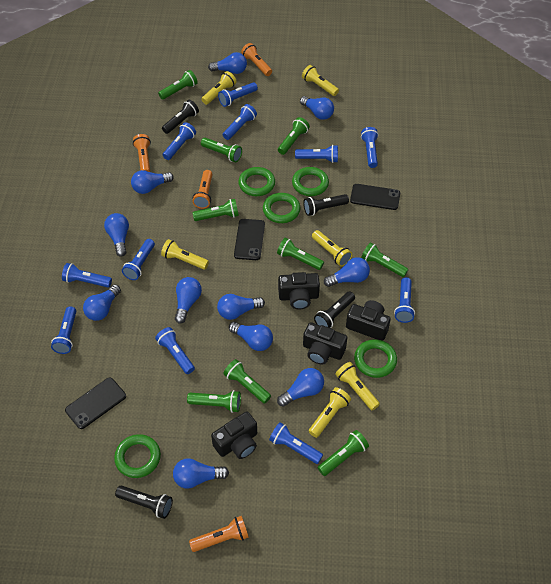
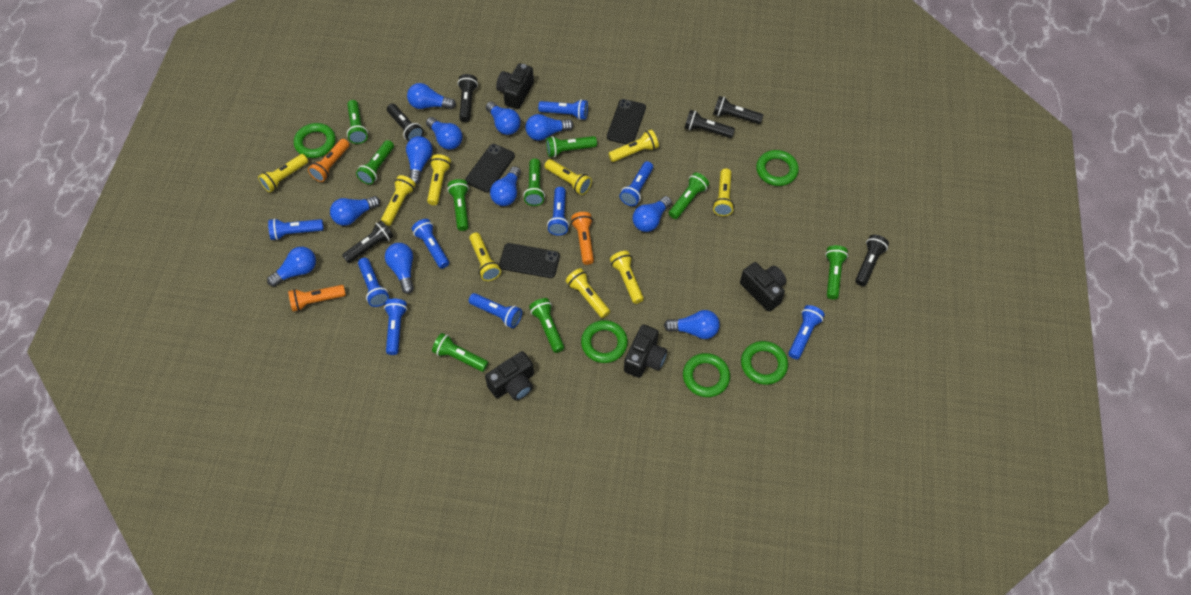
black flashlight: 4 -> 6
blue flashlight: 11 -> 9
orange flashlight: 4 -> 3
yellow flashlight: 6 -> 9

